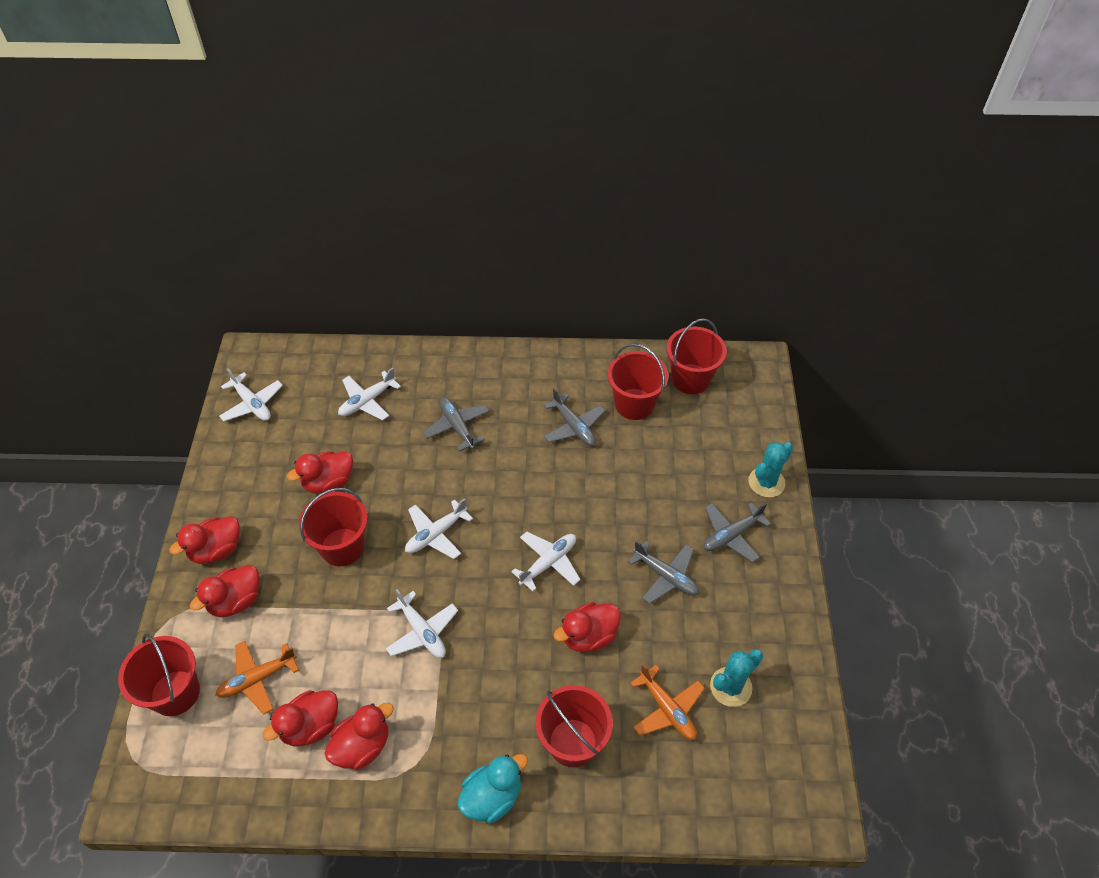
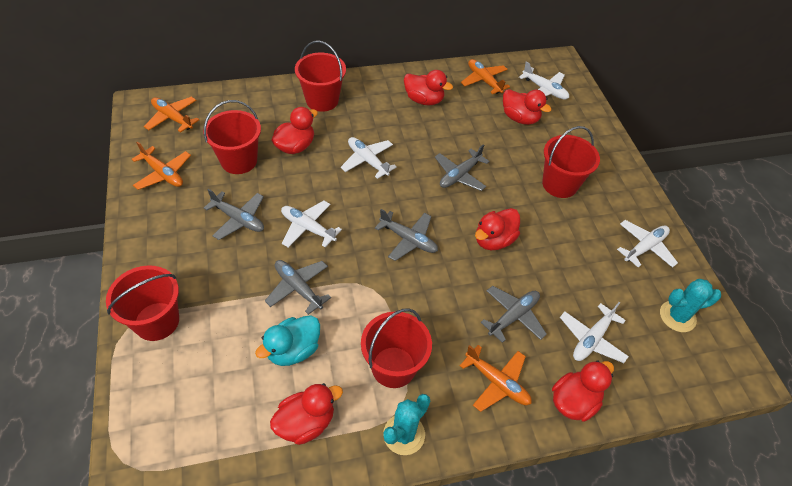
grey plane: 4 -> 5
orange plane: 2 -> 4

